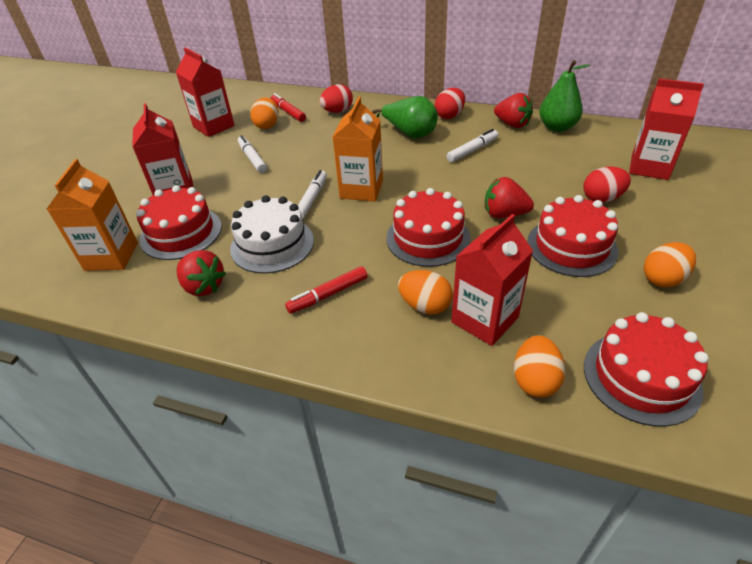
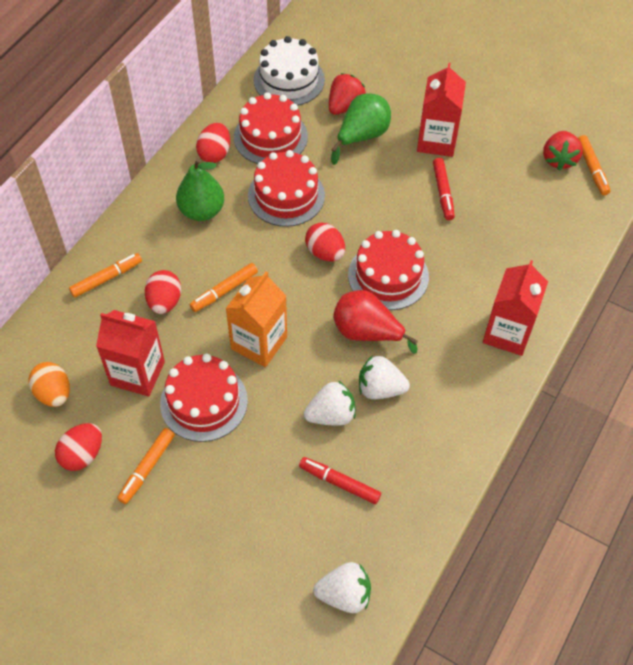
orange carton: 2 -> 1
orange egg: 4 -> 1
orange marker: 0 -> 4
red carton: 4 -> 3
red egg: 3 -> 4
red pear: 0 -> 1
red strawberry: 3 -> 2
white marker: 3 -> 0
white strawberry: 0 -> 3

